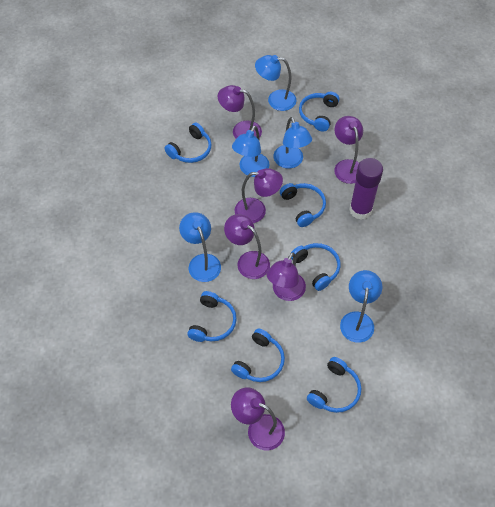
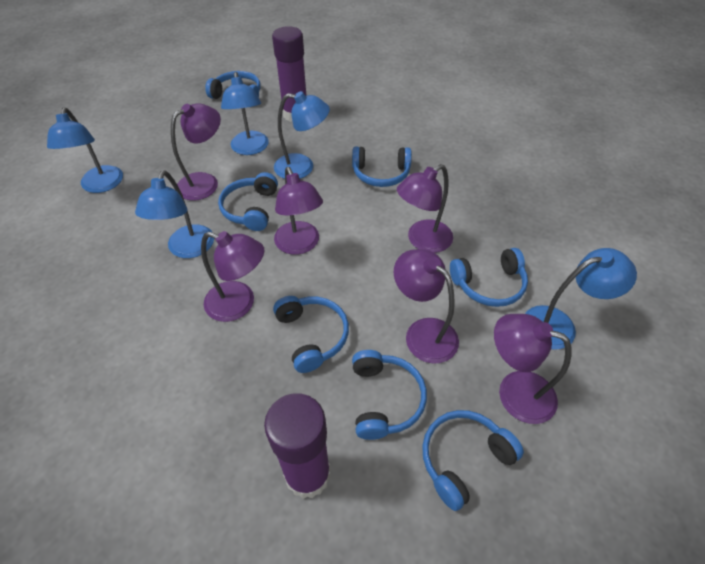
purple glue stick: 1 -> 2

